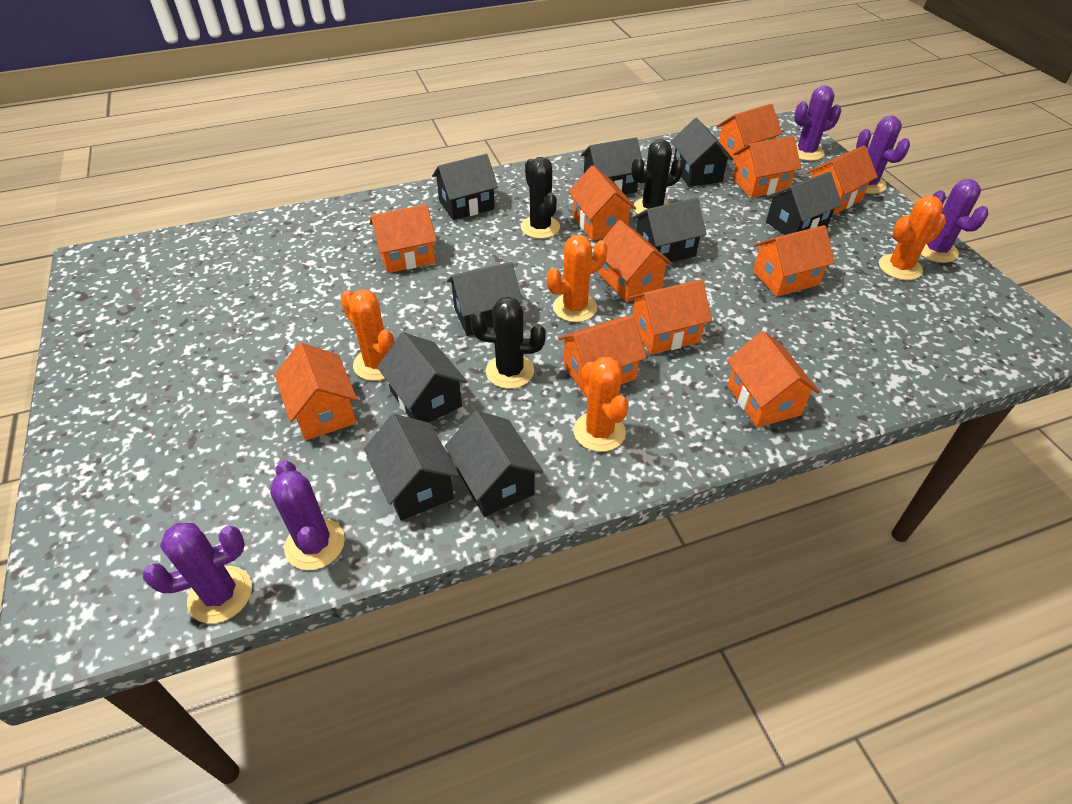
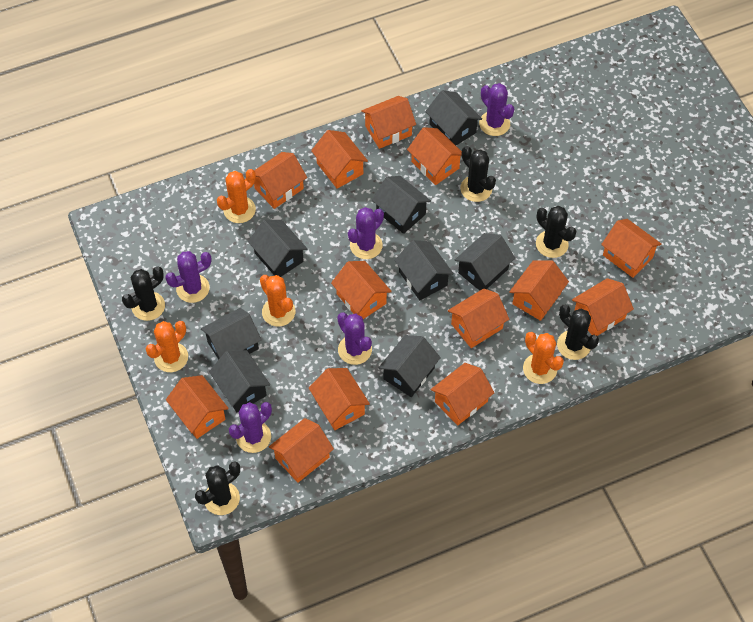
black cactus: 3 -> 5
black house: 9 -> 8
orange house: 11 -> 13

